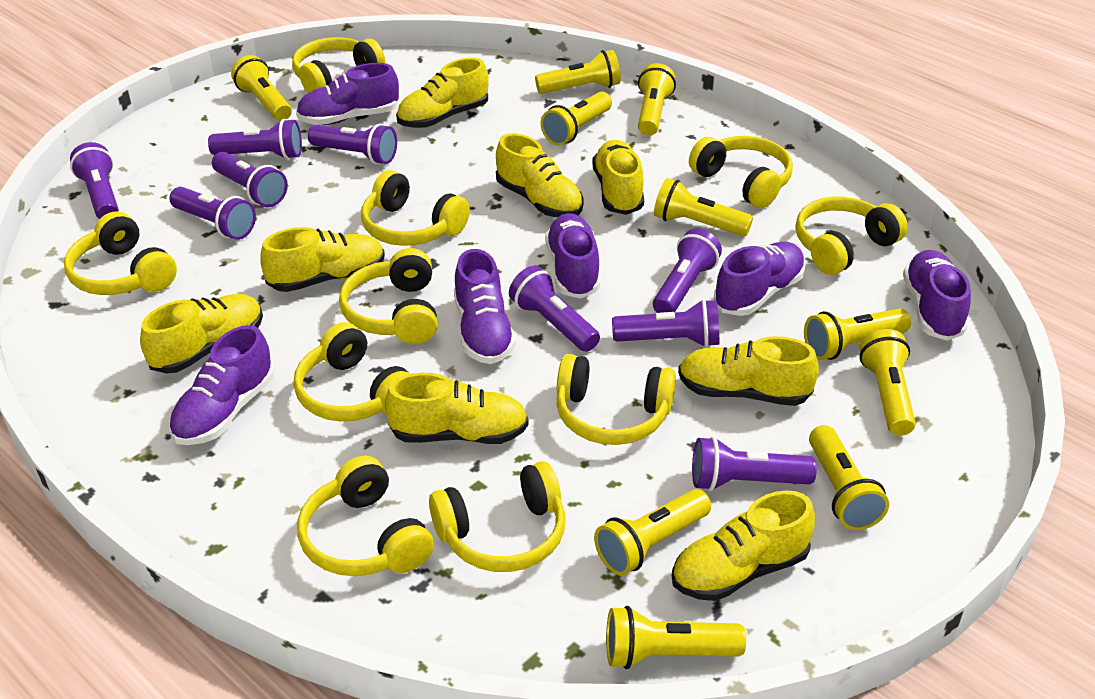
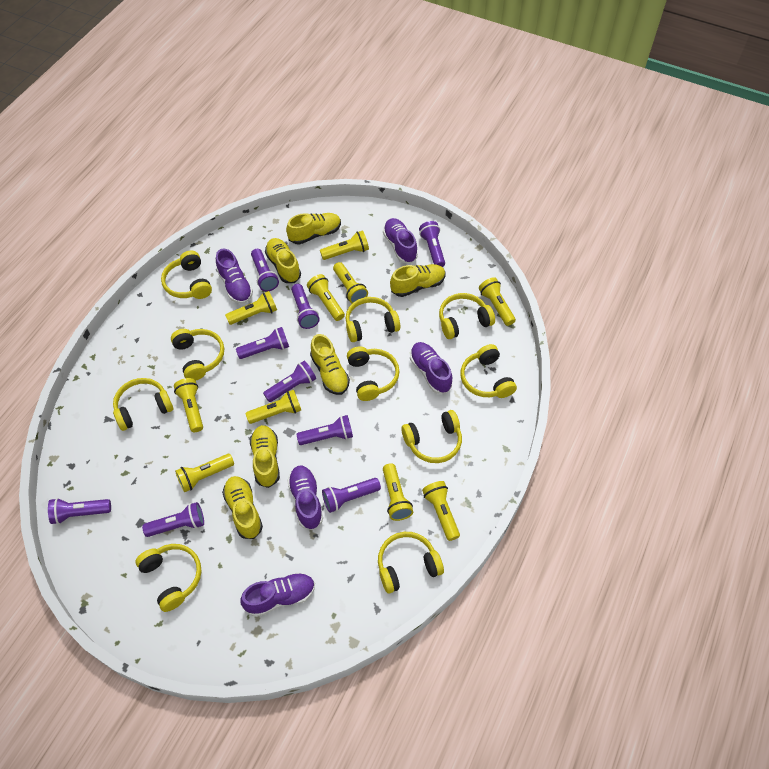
purple shoe: 6 -> 5
yellow shoe: 8 -> 6

